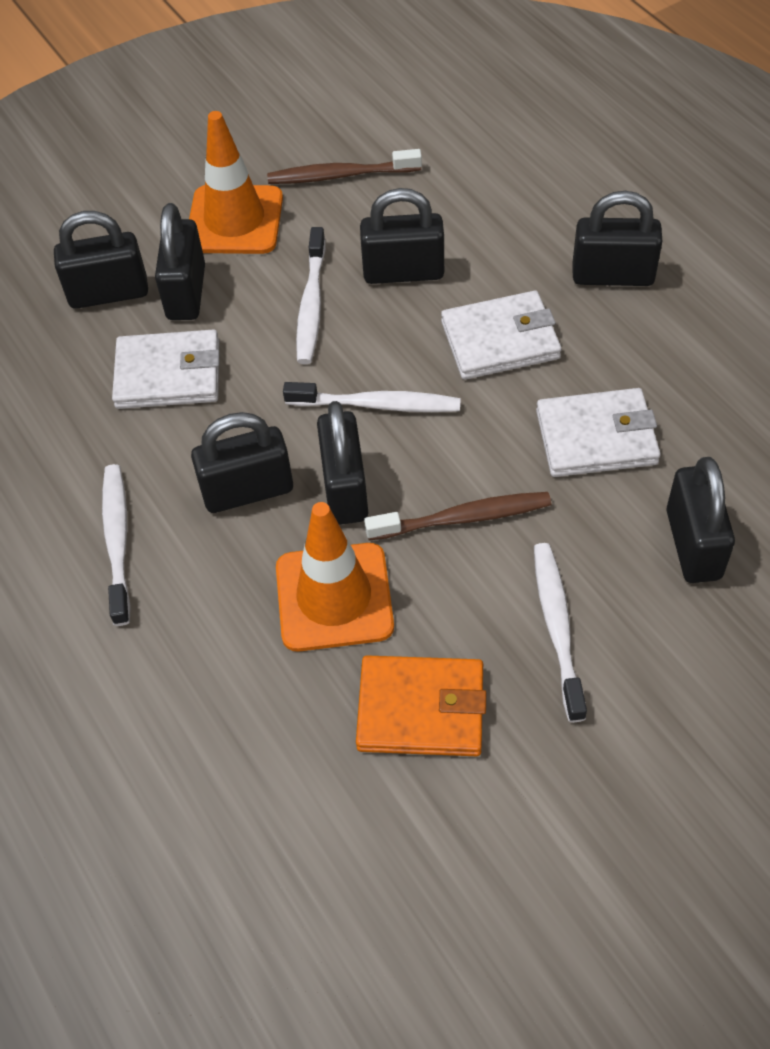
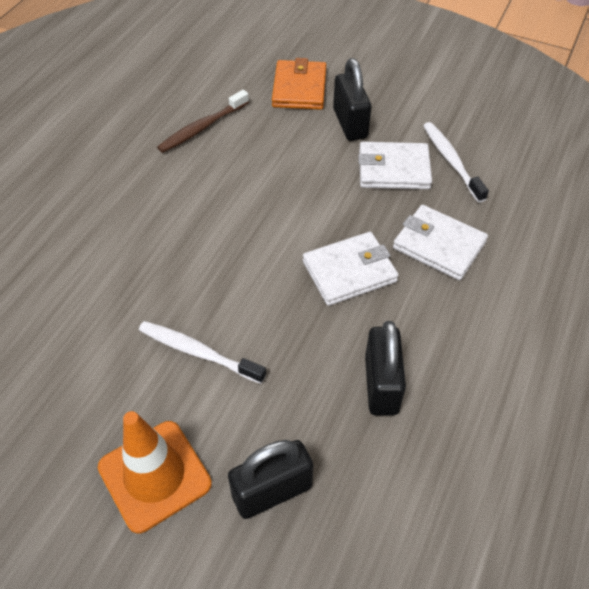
black padlock: 7 -> 3
brown toothbrush: 2 -> 1
orange traffic cone: 2 -> 1
white toothbrush: 4 -> 2

